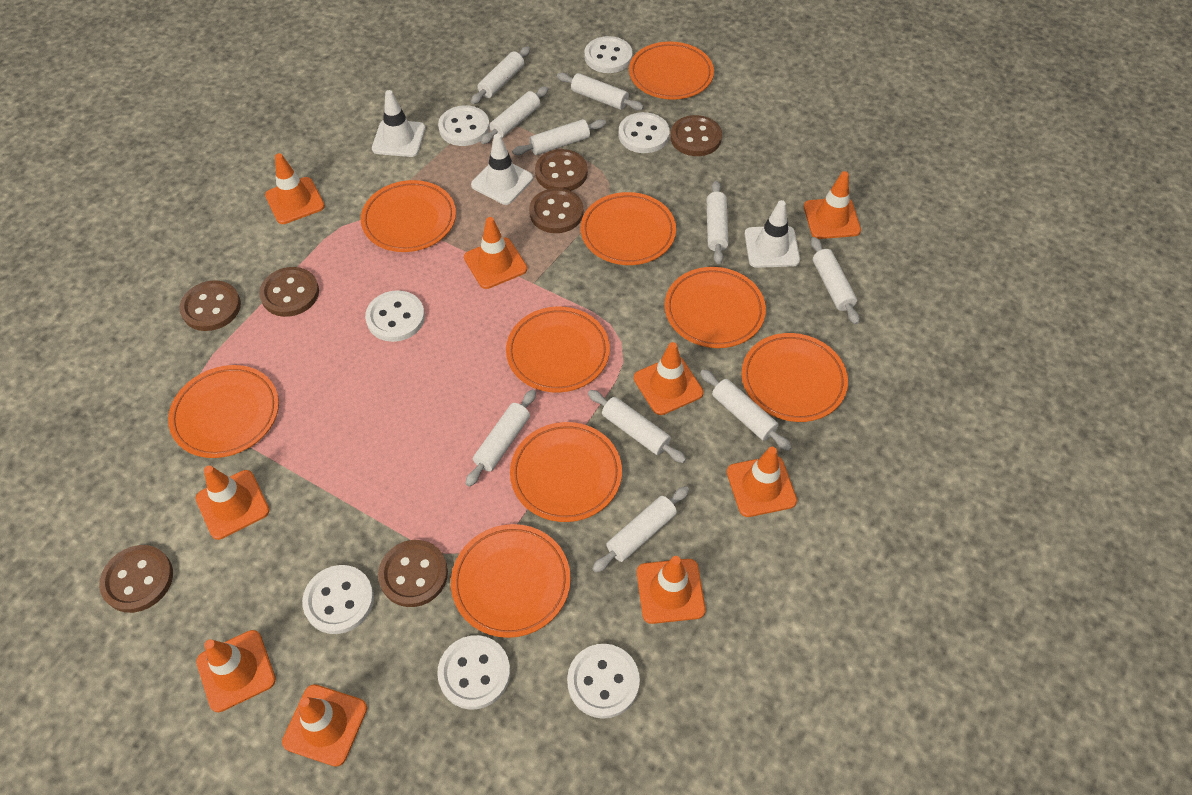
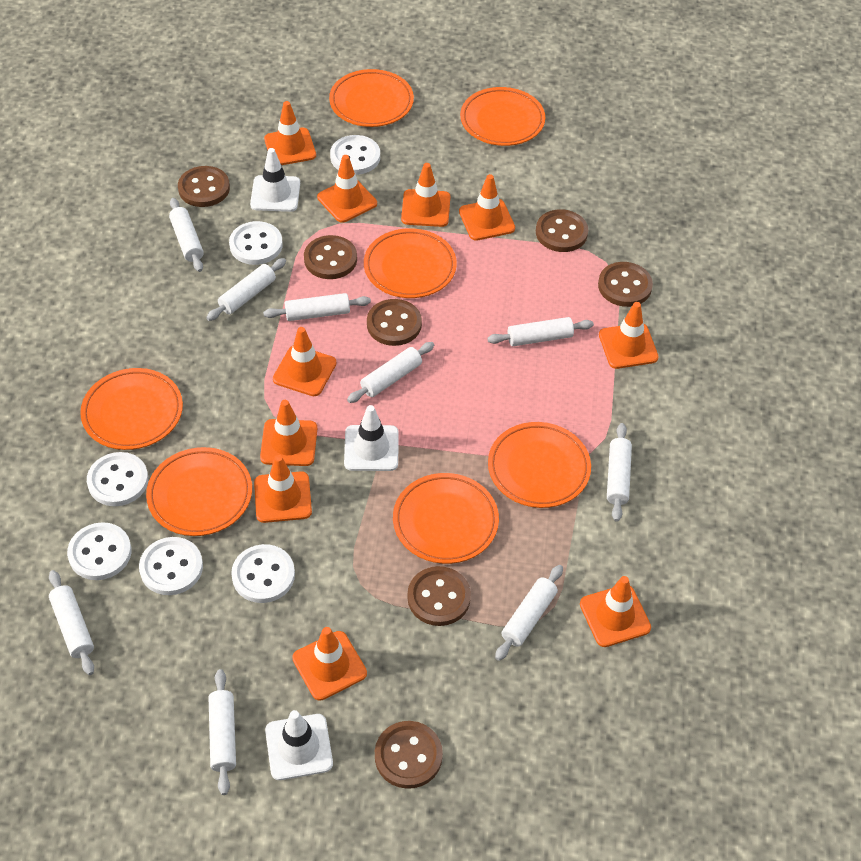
orange plate: 9 -> 7
orange traffic cone: 9 -> 10
white button: 7 -> 6
white rolling pin: 10 -> 9

